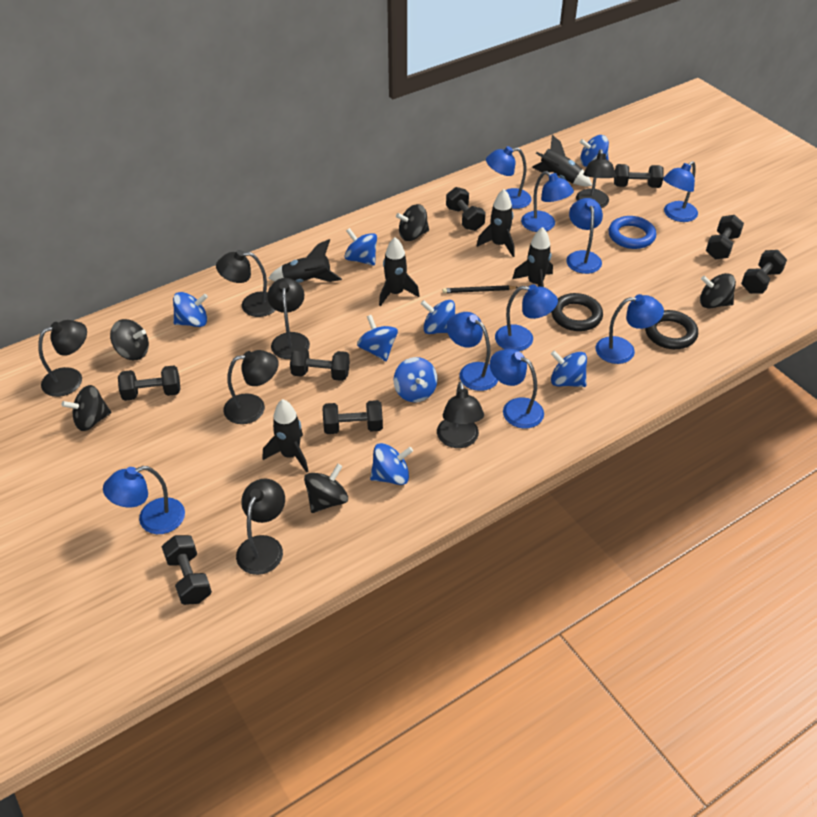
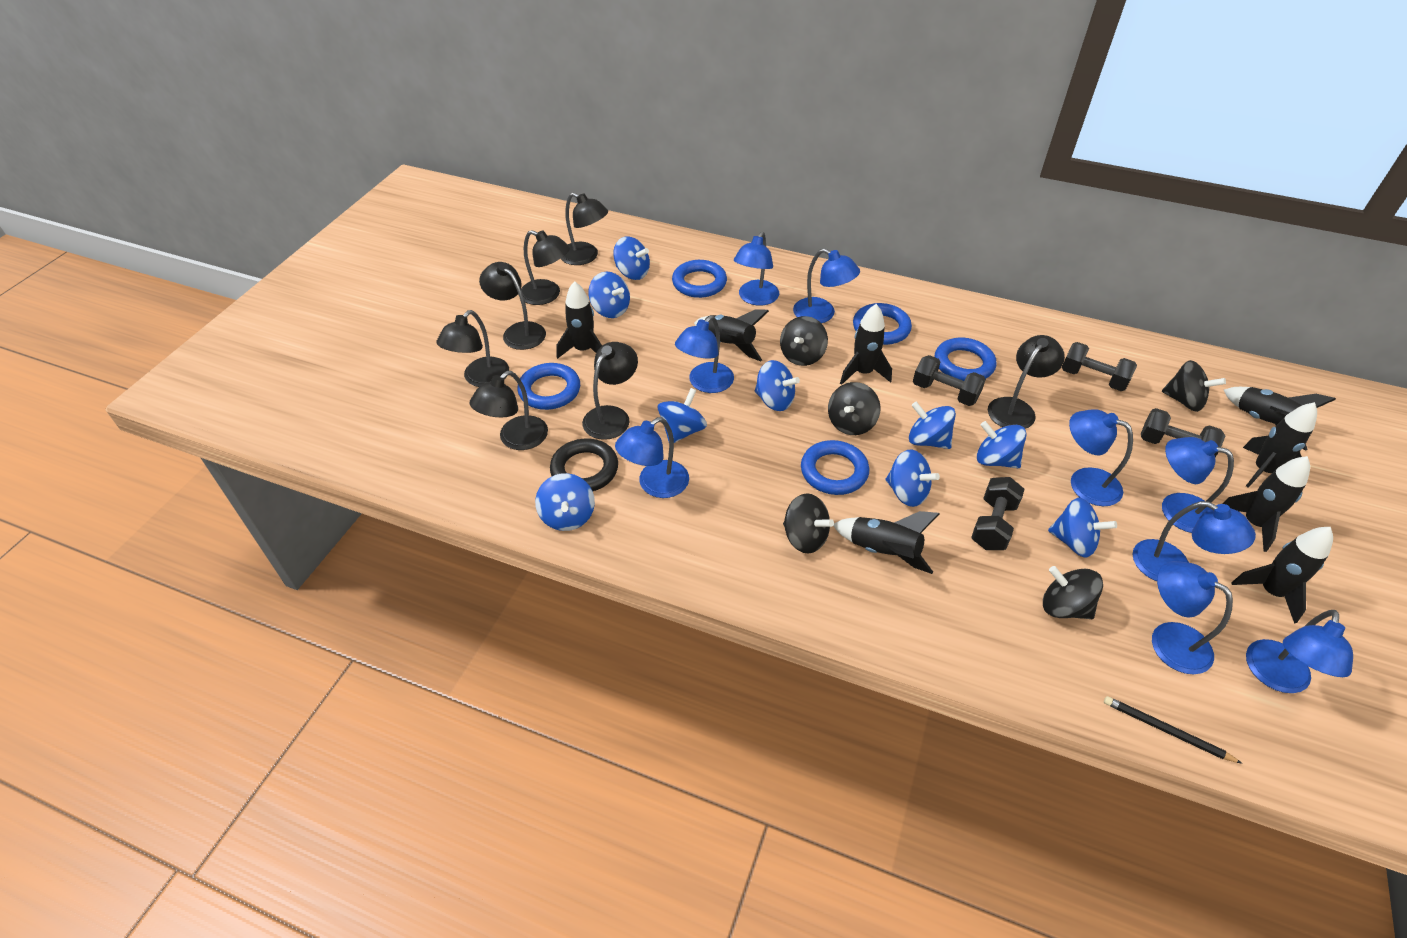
black dumbbell: 8 -> 4
black ring: 2 -> 1
black rocket: 6 -> 8
blue ring: 1 -> 5
blue spinning top: 8 -> 9

